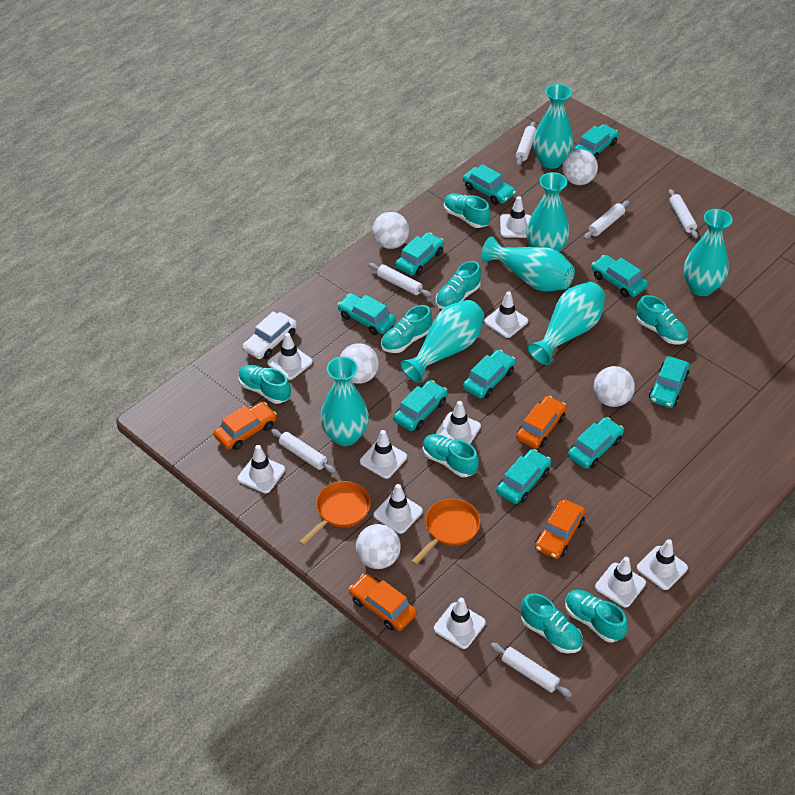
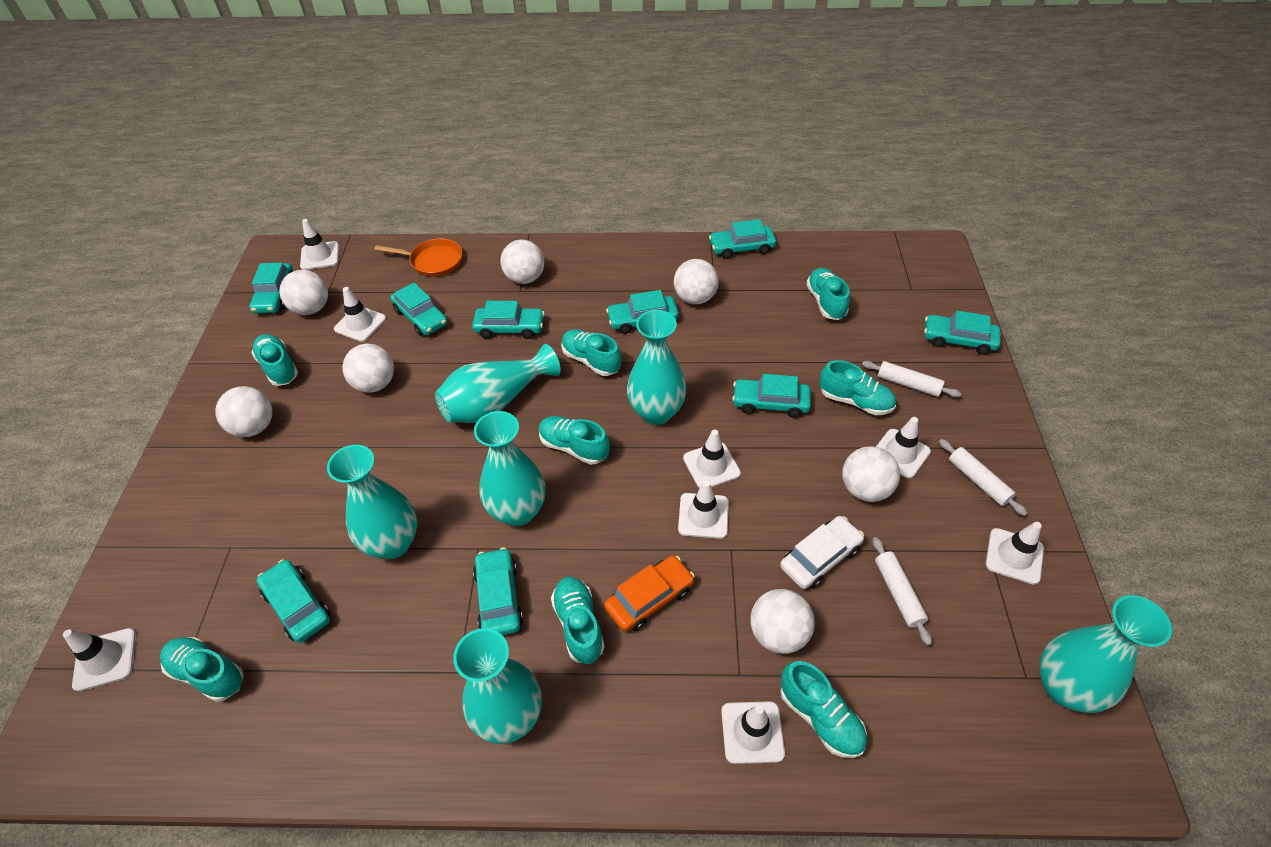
orange car: 4 -> 1
orange pan: 2 -> 1
turquoise car: 10 -> 9
turquoise vase: 7 -> 6
white ball: 5 -> 7
white rolling pin: 6 -> 3
white traffic cone: 10 -> 8

